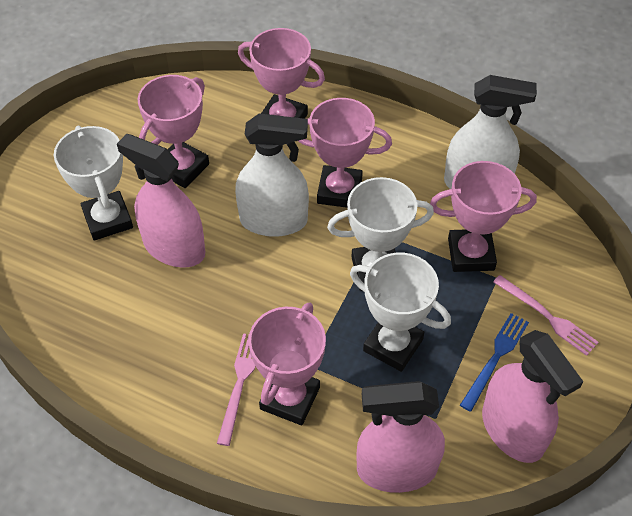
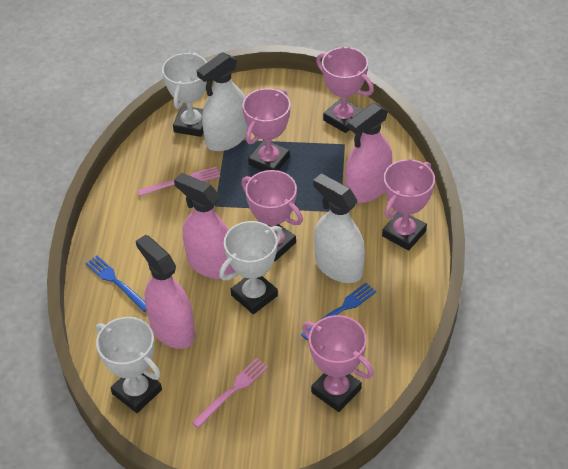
blue fork: 1 -> 2

